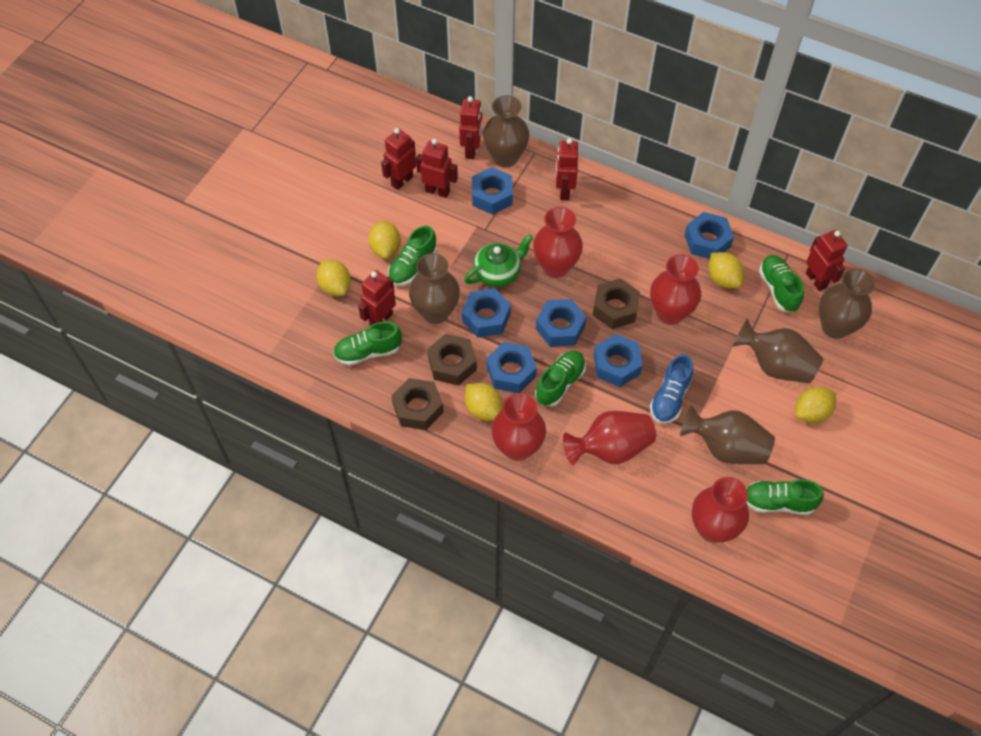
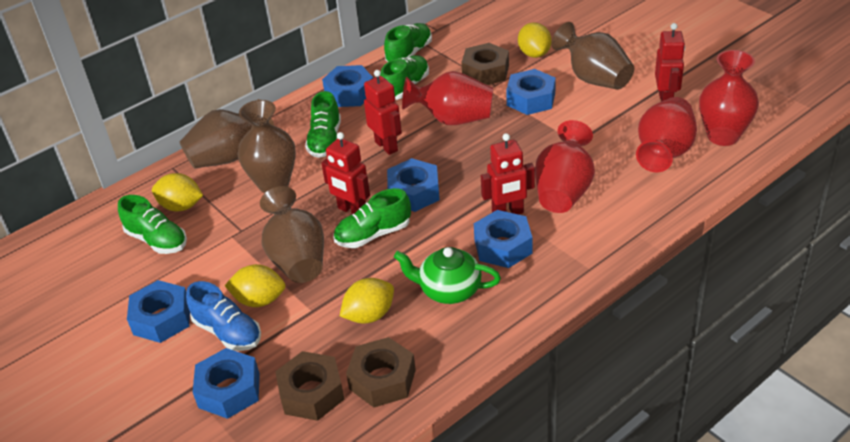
brown vase: 5 -> 4
red robot: 6 -> 4
red vase: 5 -> 4
yellow lemon: 5 -> 4

